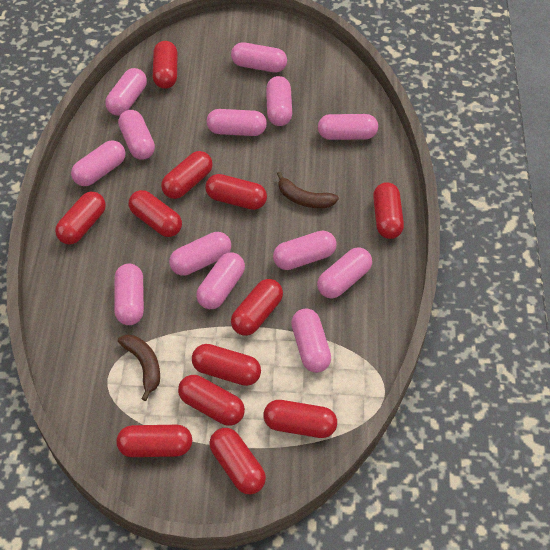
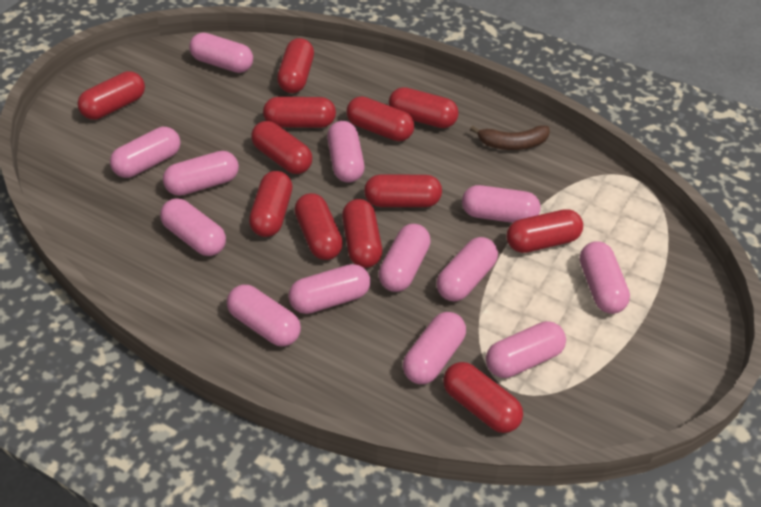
brown banana: 2 -> 1

